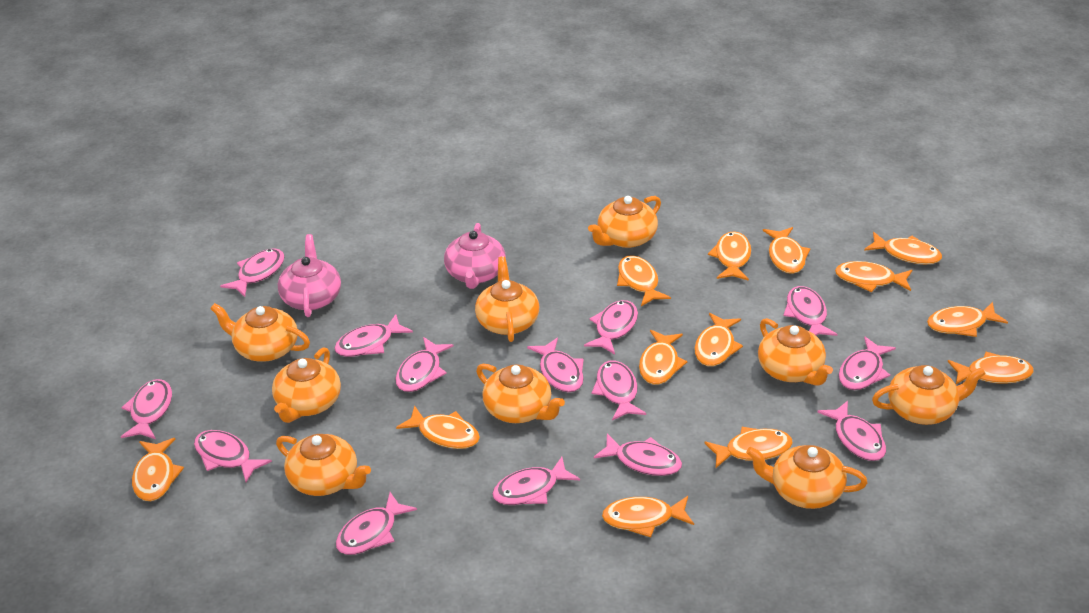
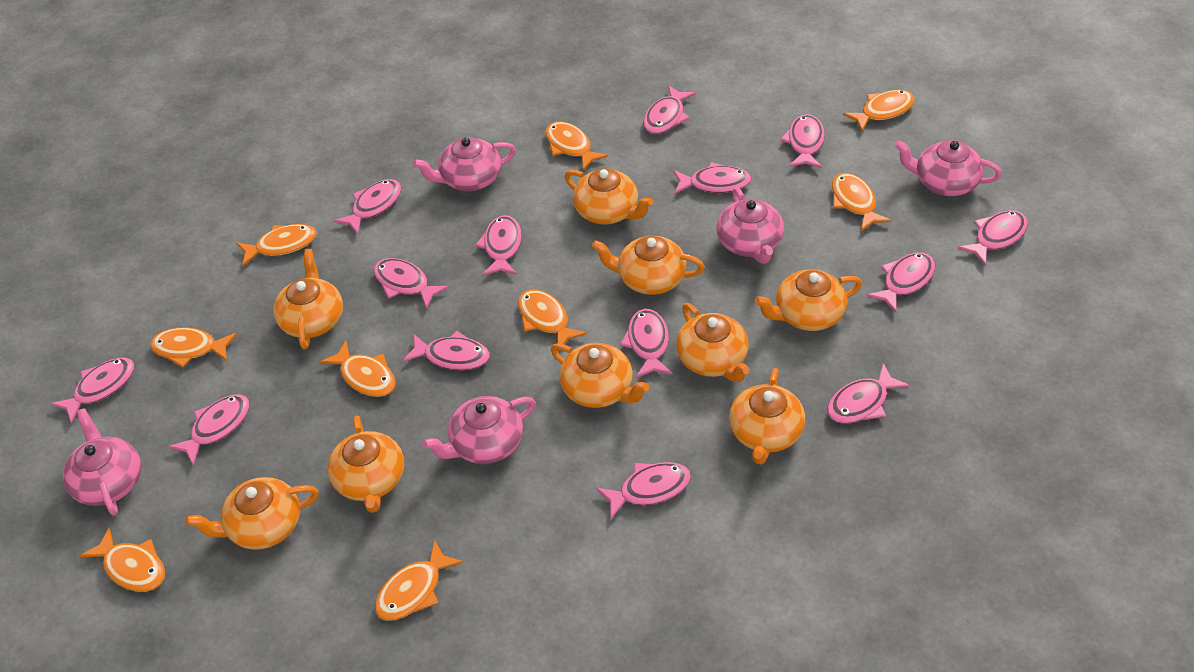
orange fish: 13 -> 9
pink teapot: 2 -> 5

